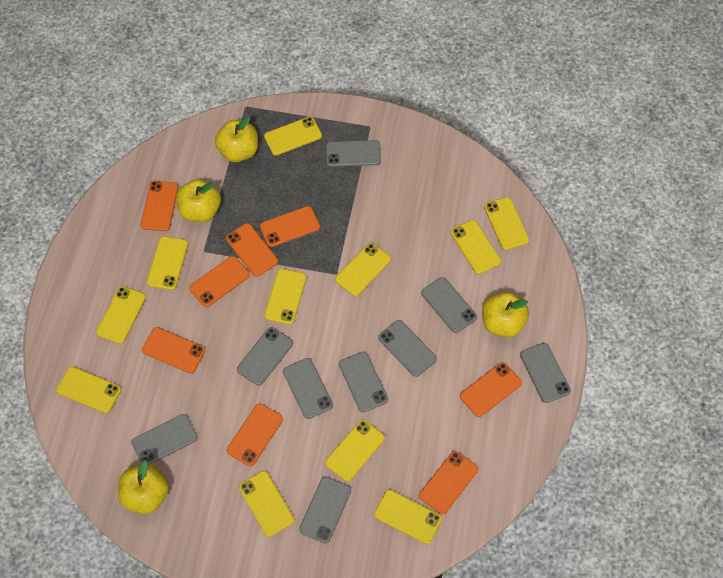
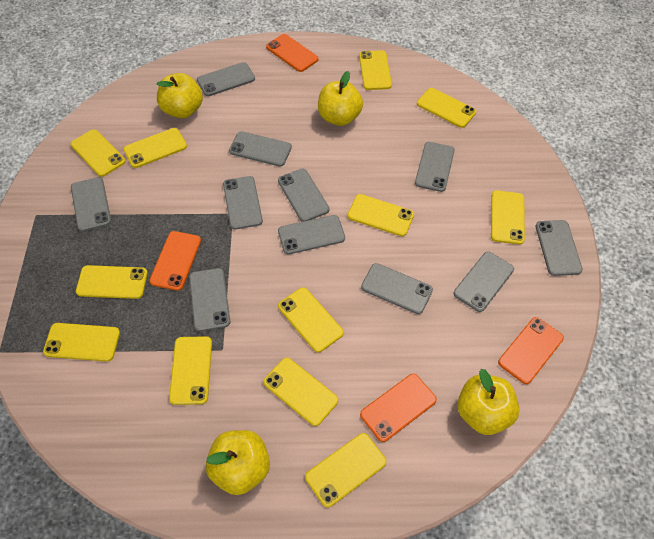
grey phone: 9 -> 11
orange phone: 8 -> 4
yellow phone: 11 -> 12

